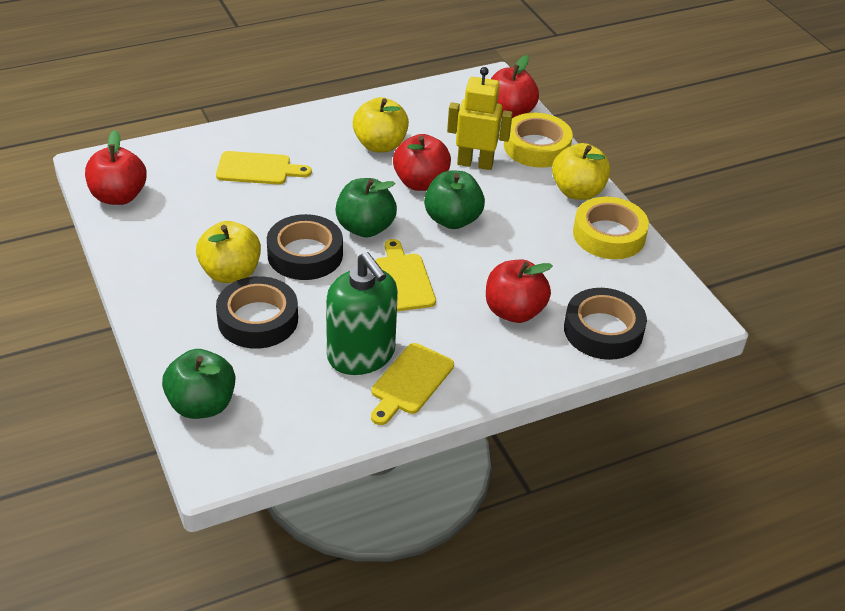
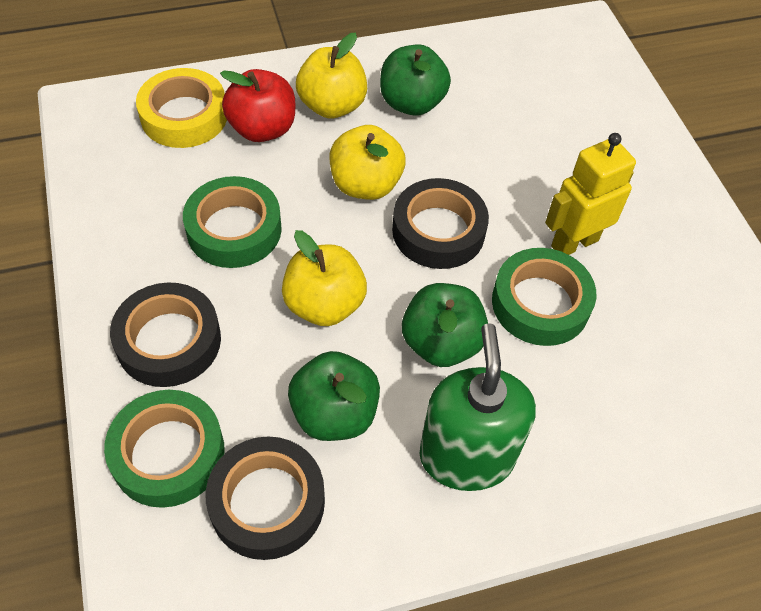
green tape: 0 -> 3
red apple: 4 -> 1
yellow cutting board: 3 -> 0
yellow tape: 2 -> 1

